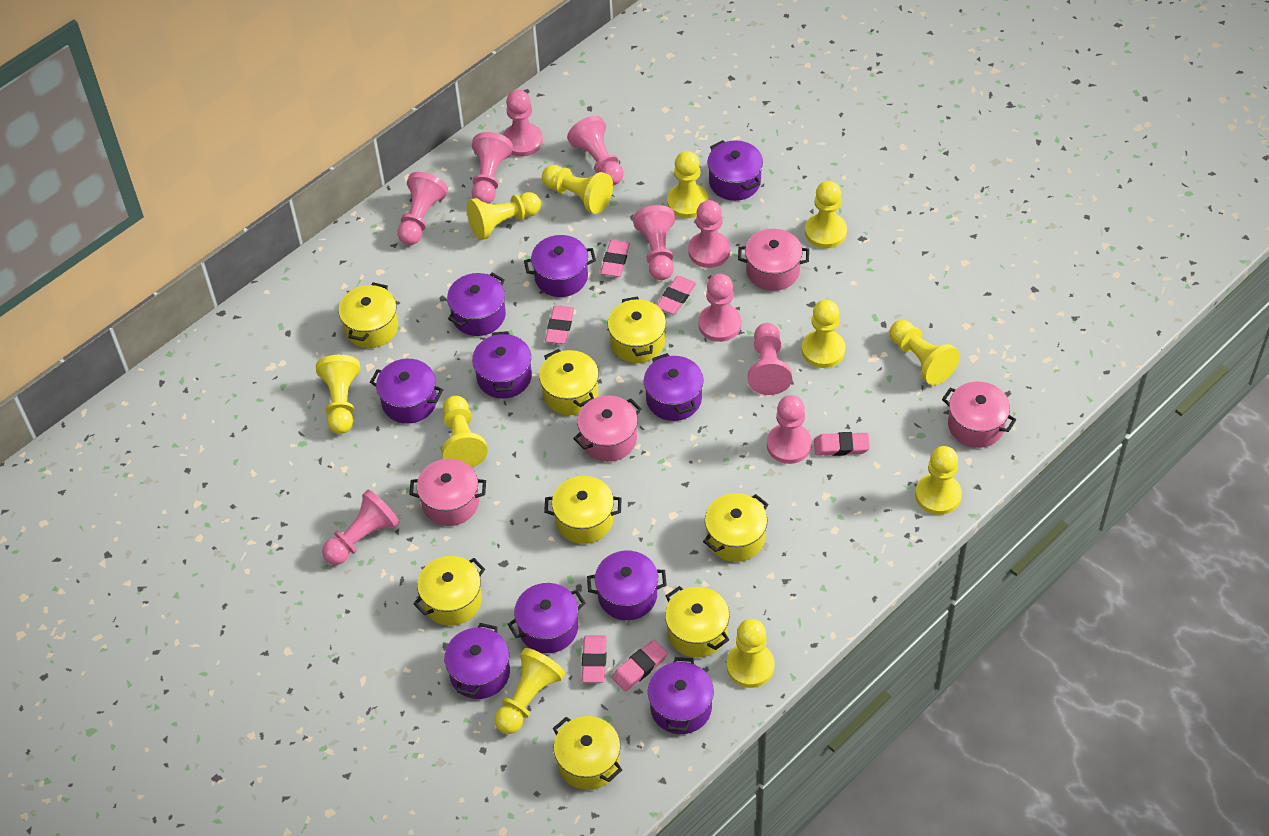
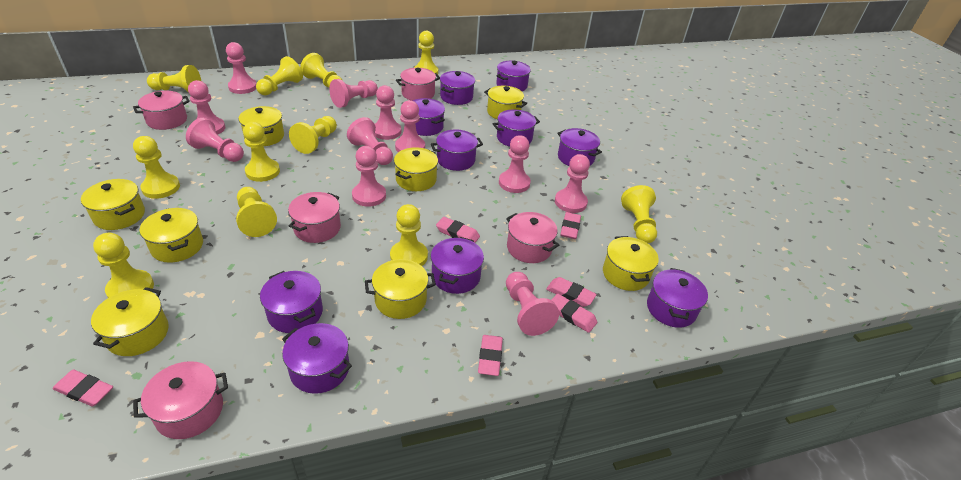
pink pawn: 10 -> 11
pink pot: 4 -> 5

